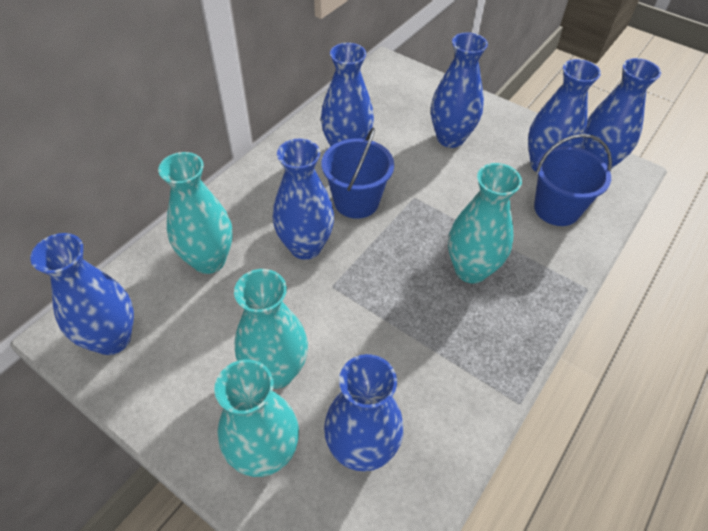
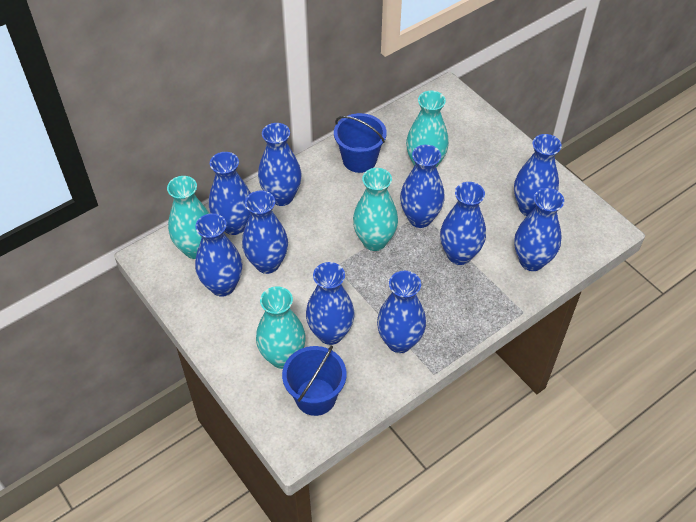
blue vase: 7 -> 10

